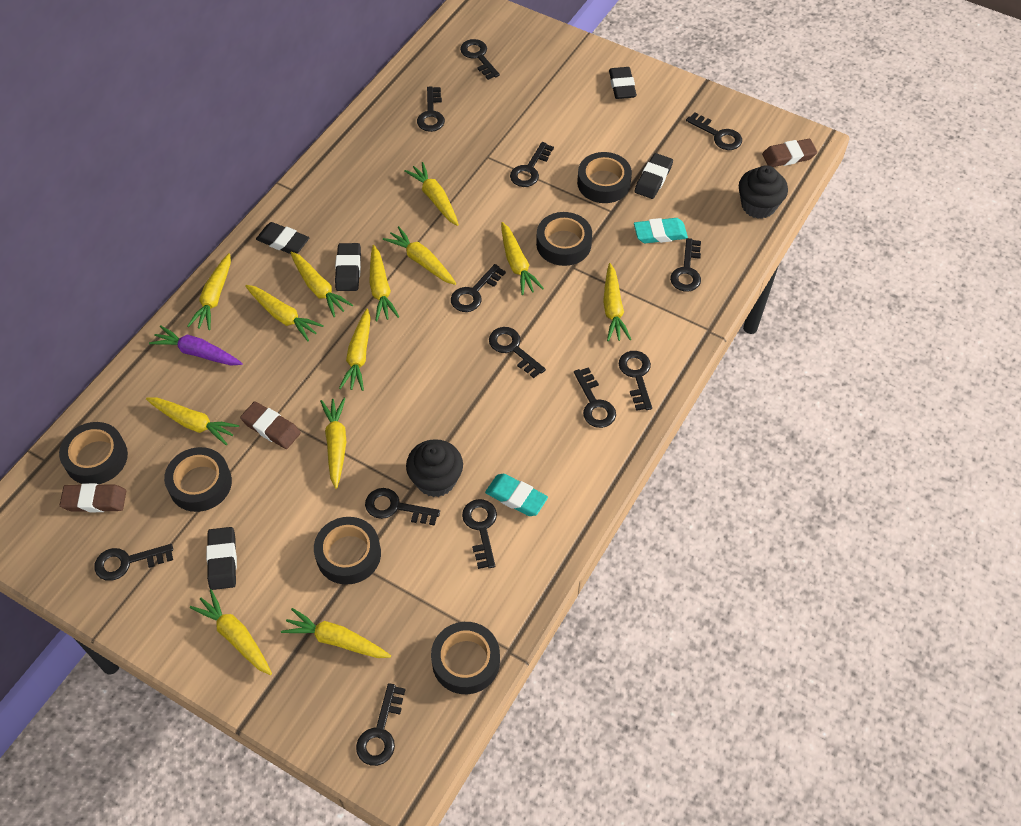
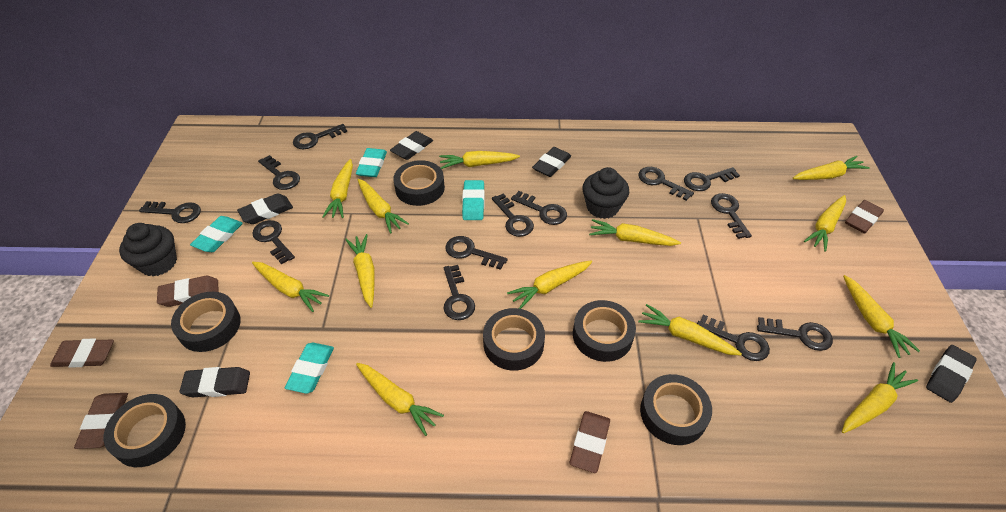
brown eraser: 3 -> 5
purple carrot: 1 -> 0
turquoise eraser: 2 -> 4

